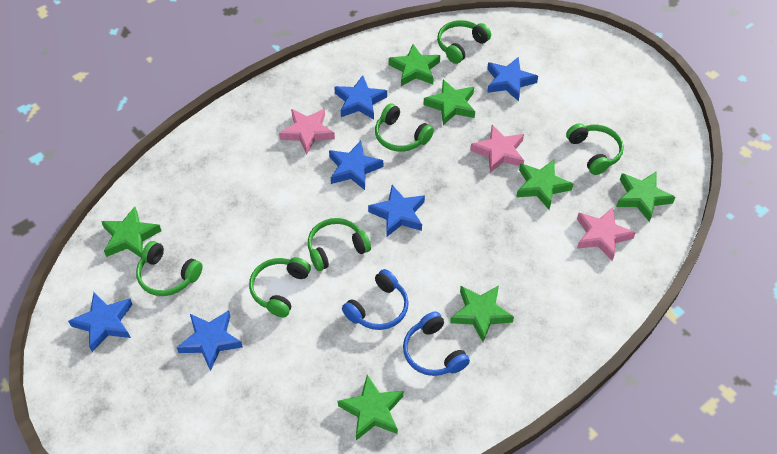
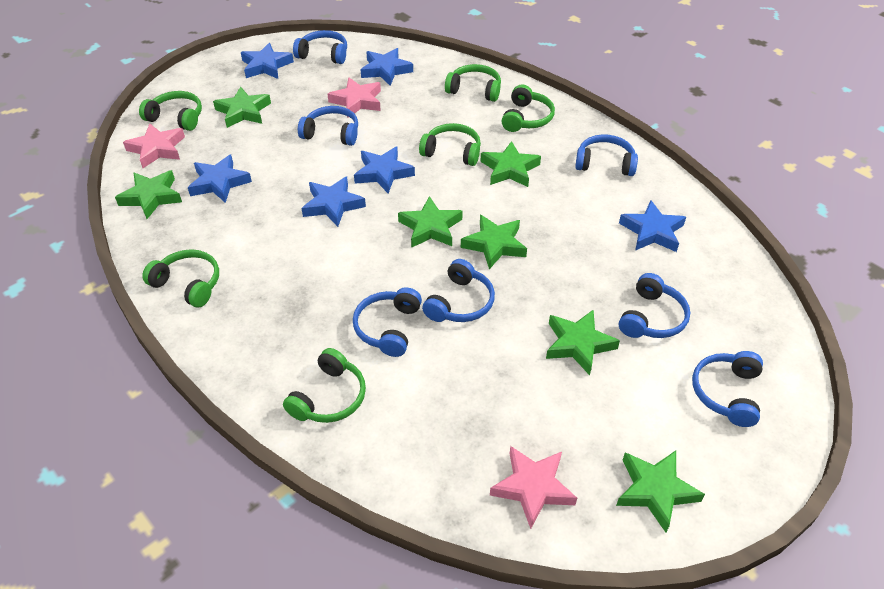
blue headphones: 2 -> 7

